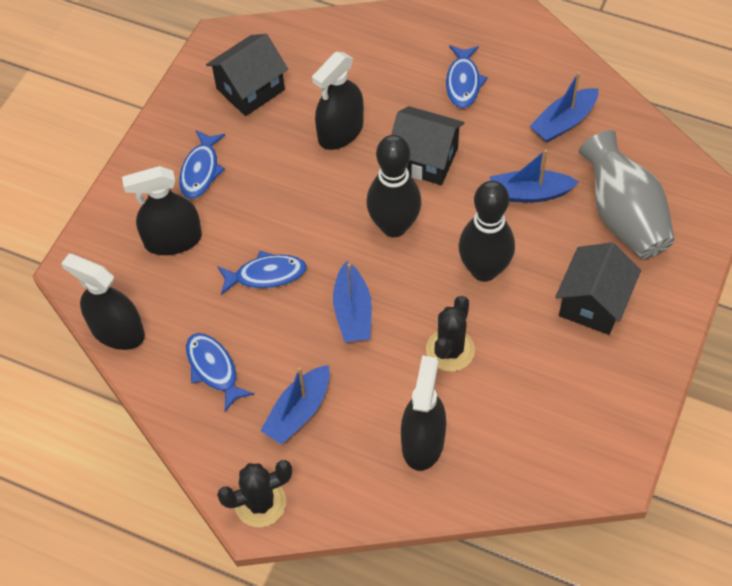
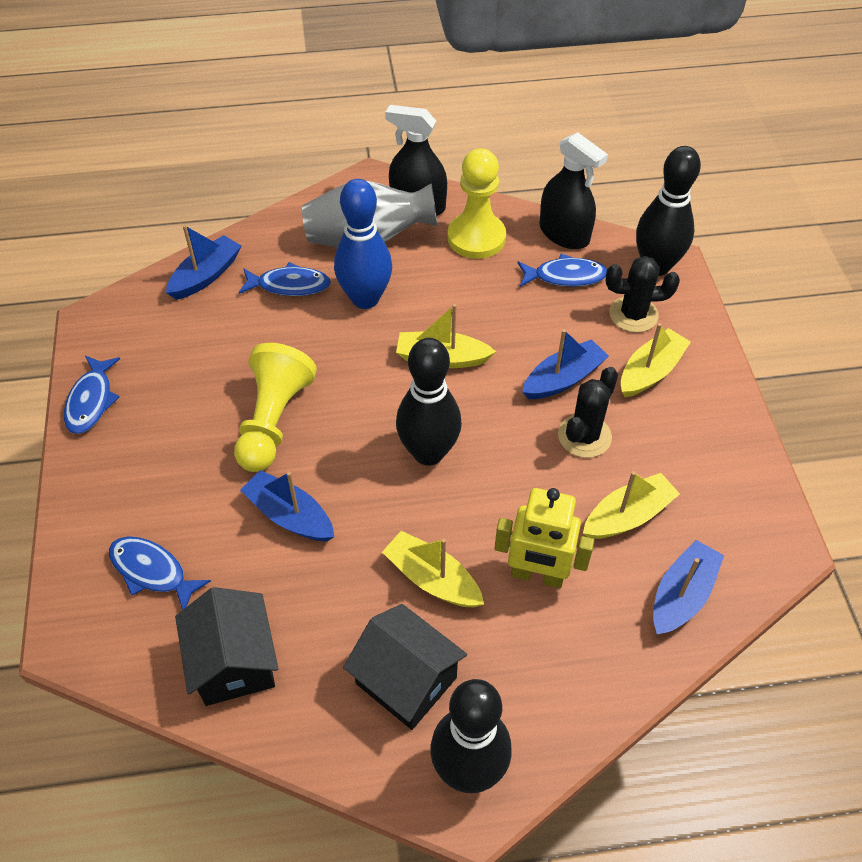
black bowling pin: 2 -> 3
black house: 3 -> 2
black spray bottle: 4 -> 2
blue bowling pin: 0 -> 1
yellow boat: 0 -> 4
yellow pawn: 0 -> 2
yellow robot: 0 -> 1

